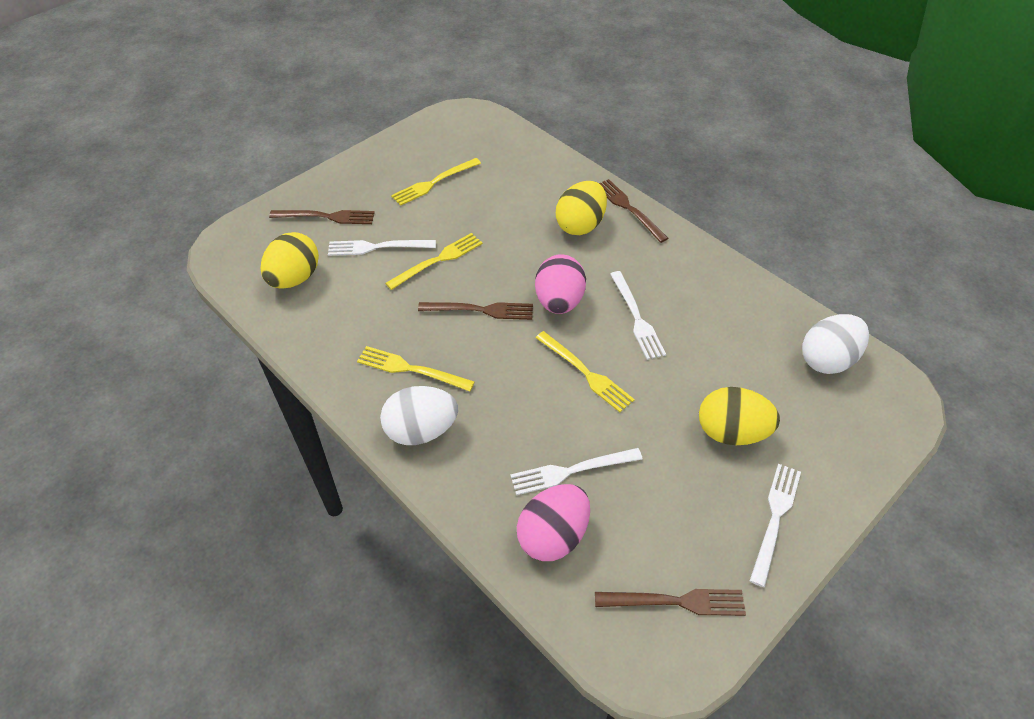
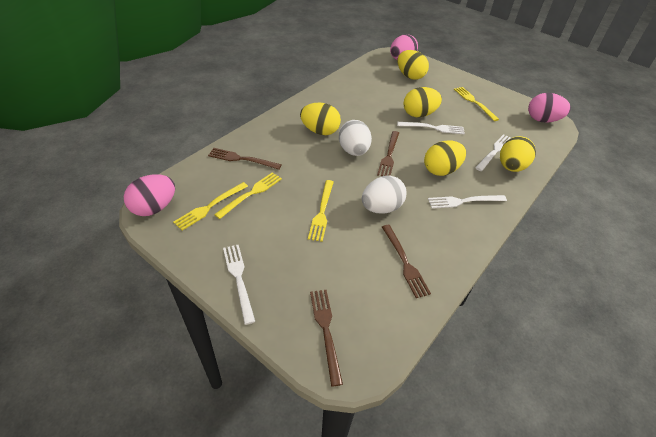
pink egg: 2 -> 3
yellow egg: 3 -> 5

